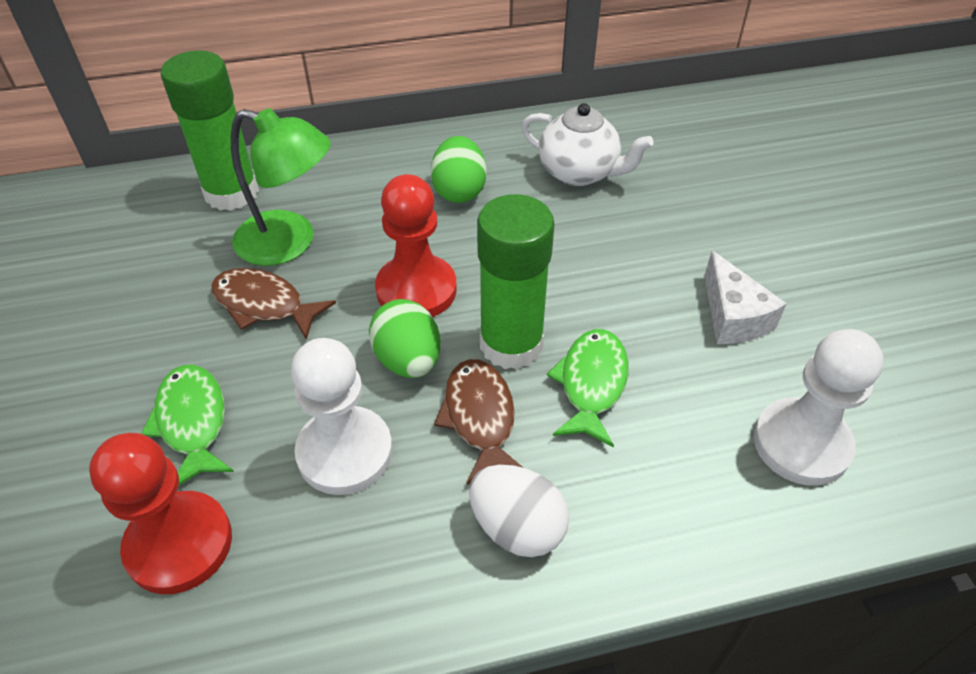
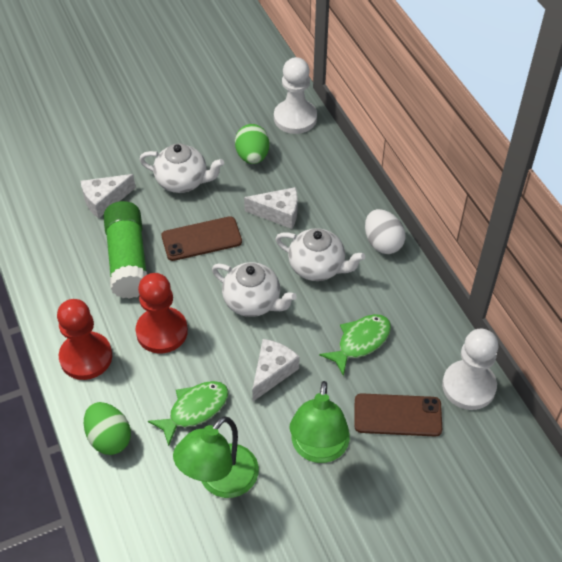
brown fish: 2 -> 0
brown phone: 0 -> 2
green glue stick: 2 -> 1
green lamp: 1 -> 2
white cheese: 1 -> 3
white teapot: 1 -> 3

